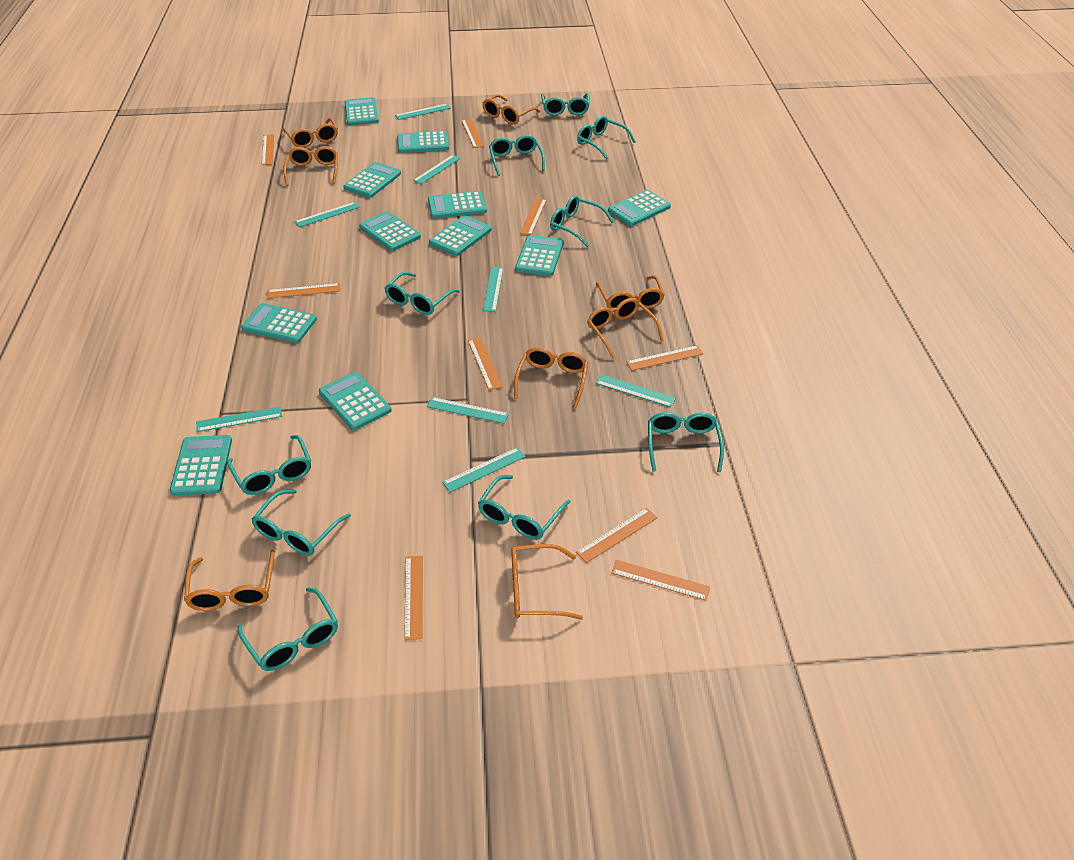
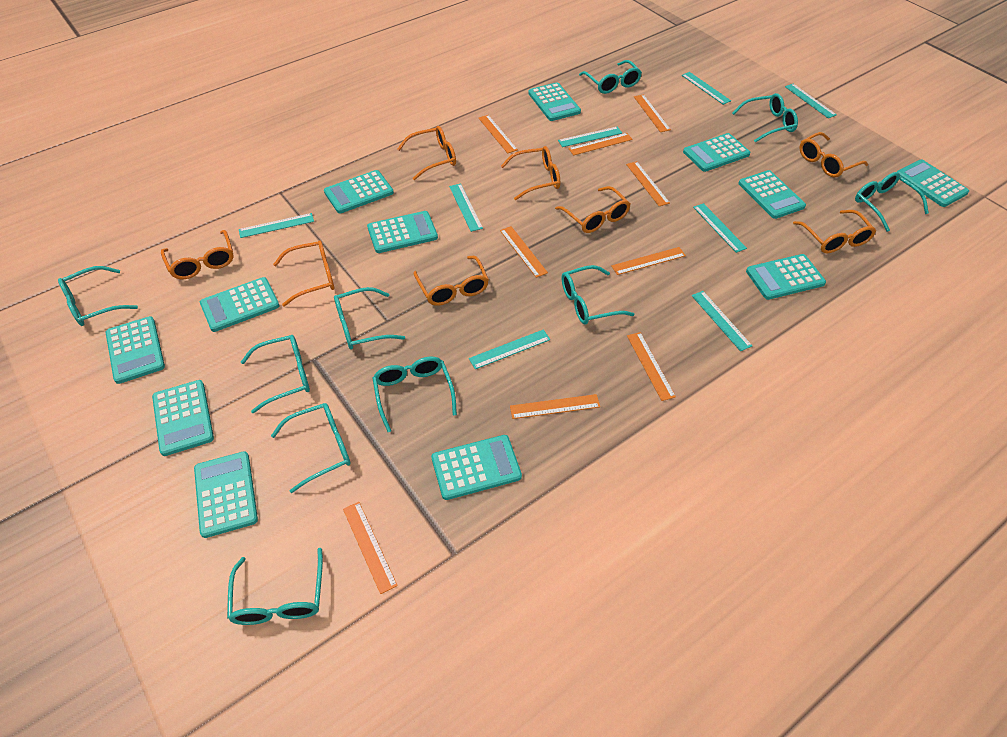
turquoise calculator: 11 -> 12

